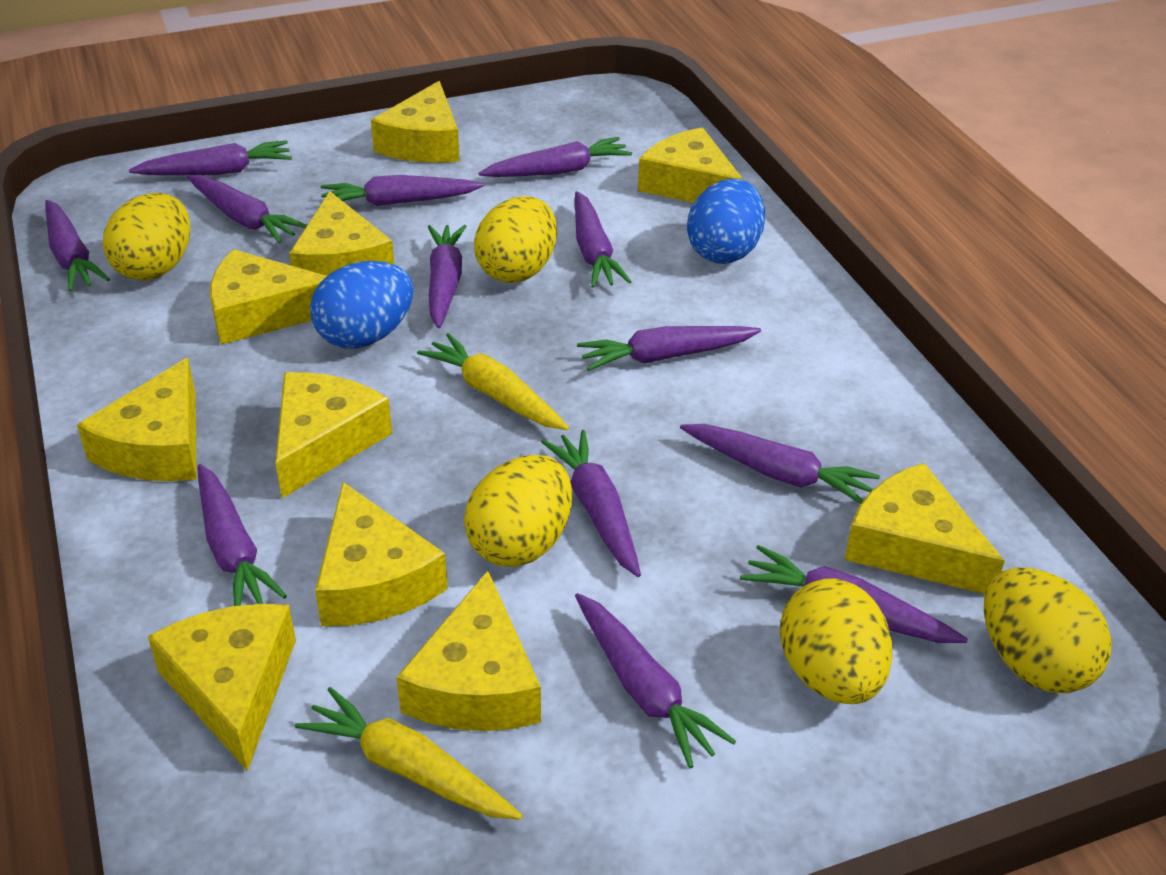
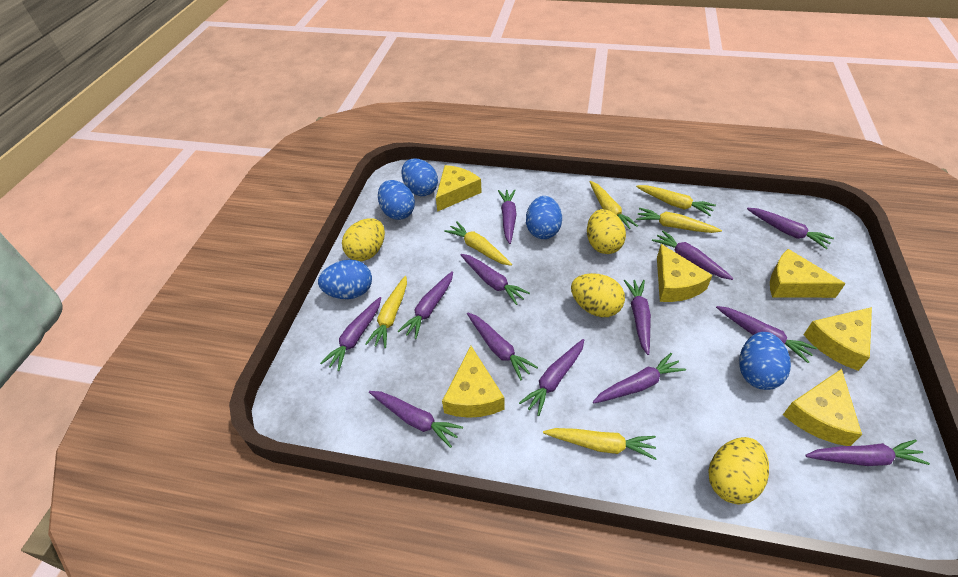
blue egg: 2 -> 5
yellow carrot: 2 -> 6
yellow cheese: 10 -> 6
yellow egg: 5 -> 4

